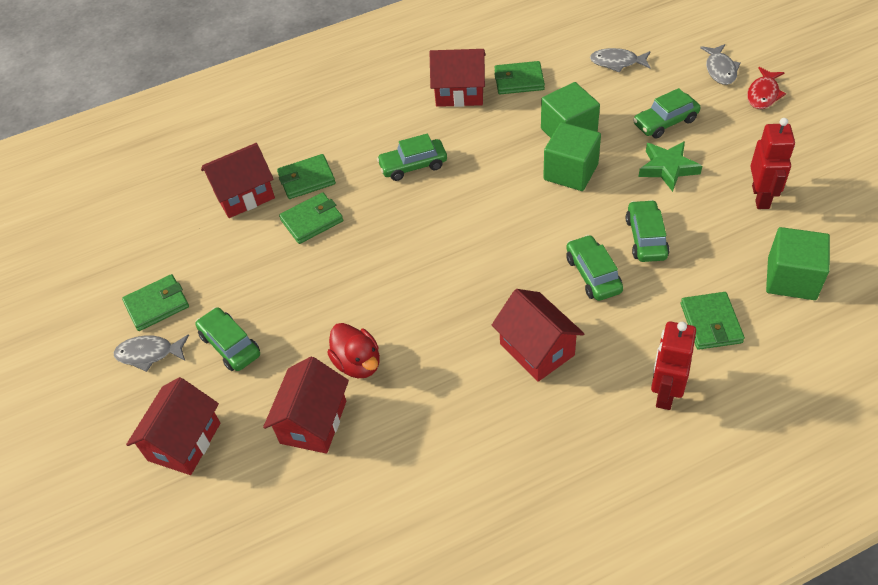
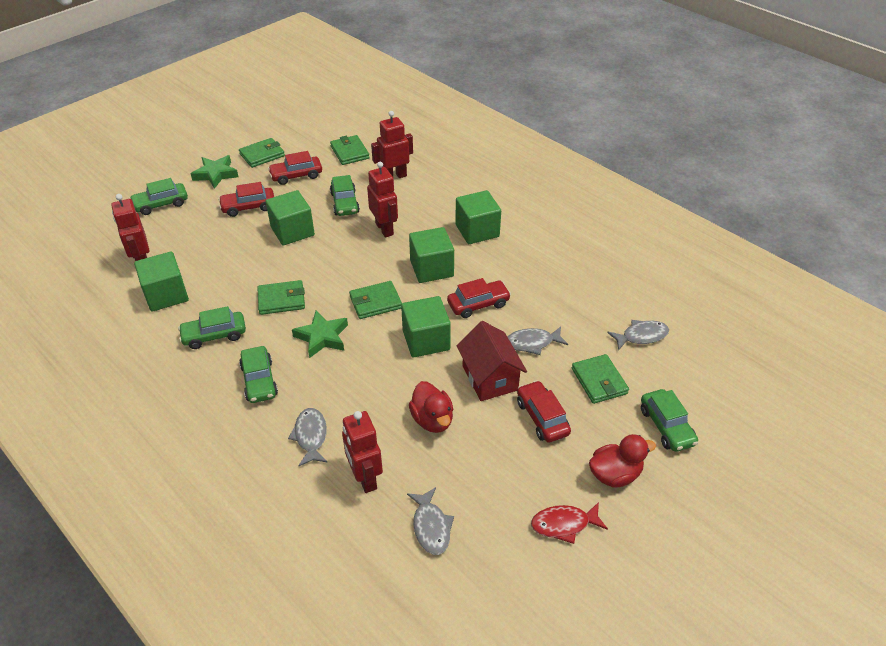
green cube: 3 -> 5
green star: 1 -> 2
grey fish: 3 -> 4
red car: 0 -> 4
red duck: 1 -> 2
red house: 5 -> 1
red robot: 2 -> 4

